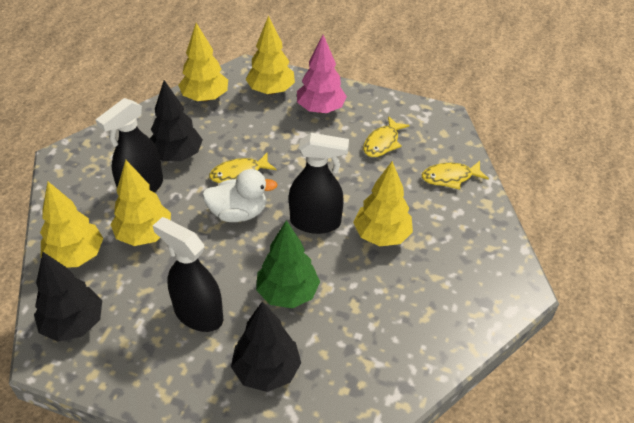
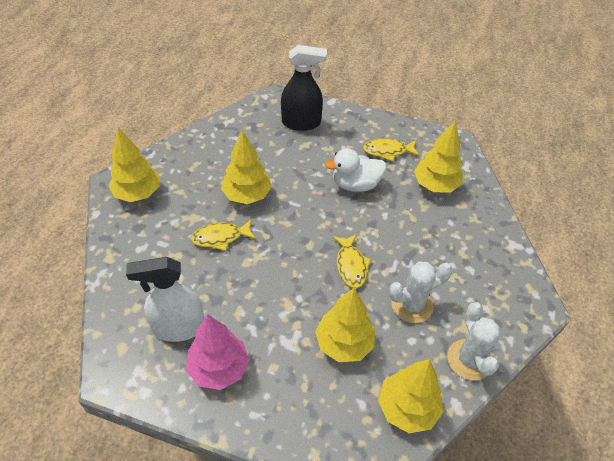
black spray bottle: 3 -> 1
black tree: 3 -> 0
green tree: 1 -> 0
white cactus: 0 -> 2
white spray bottle: 0 -> 1

